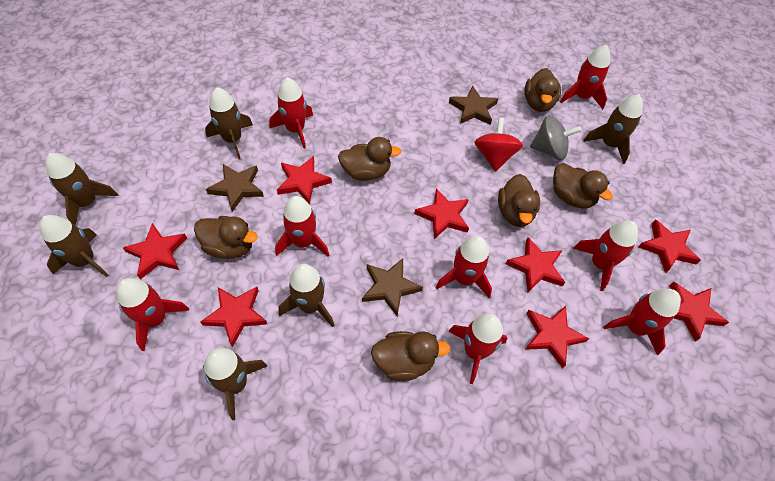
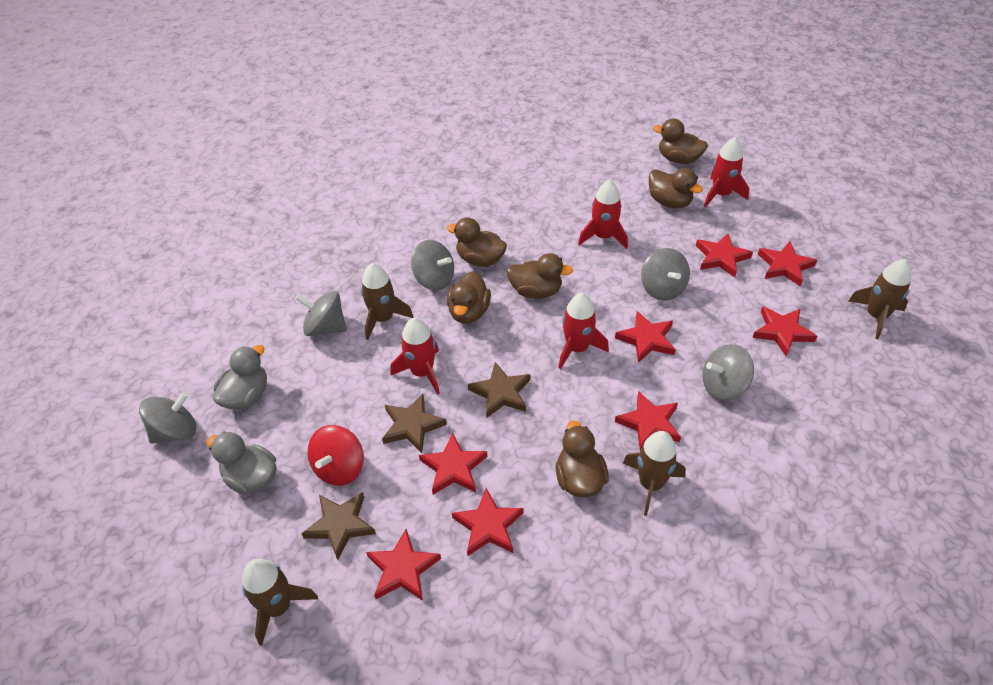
brown rocket: 6 -> 4
grey duck: 0 -> 2
grey spinning top: 1 -> 5
red rocket: 8 -> 4

